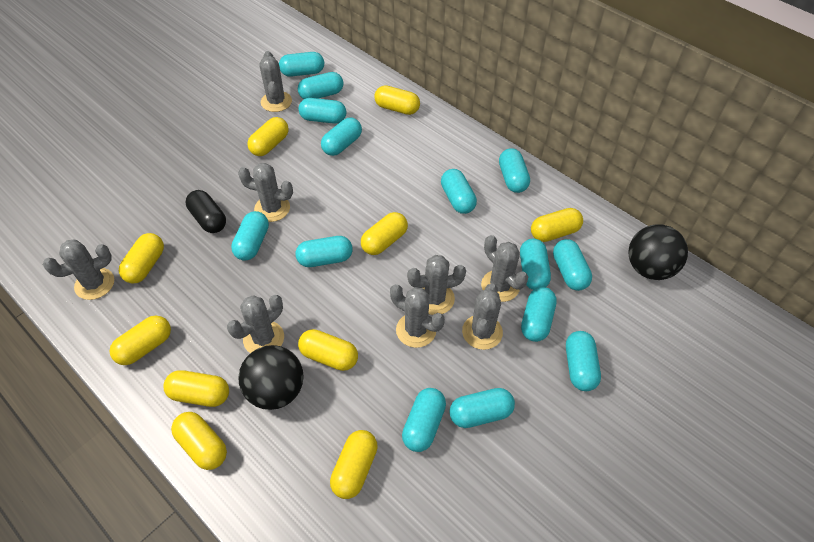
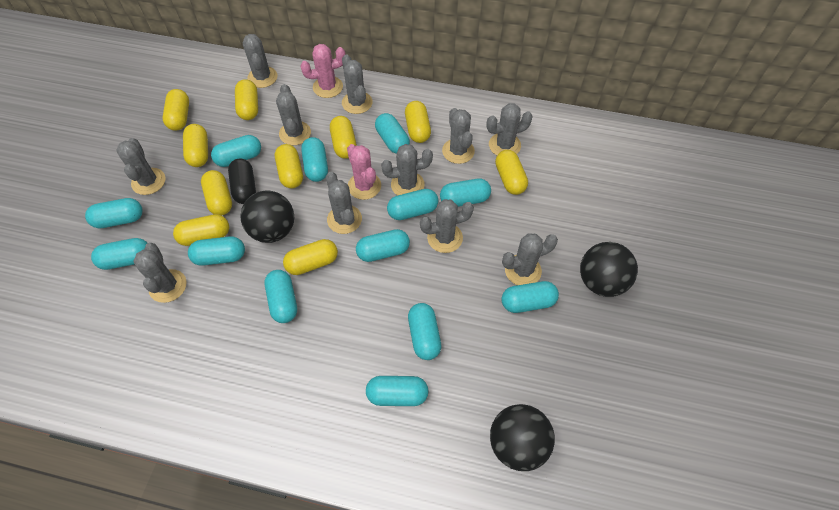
black ball: 2 -> 3
grey cactus: 8 -> 11
pink cactus: 0 -> 2
turquoise capsule: 14 -> 13

